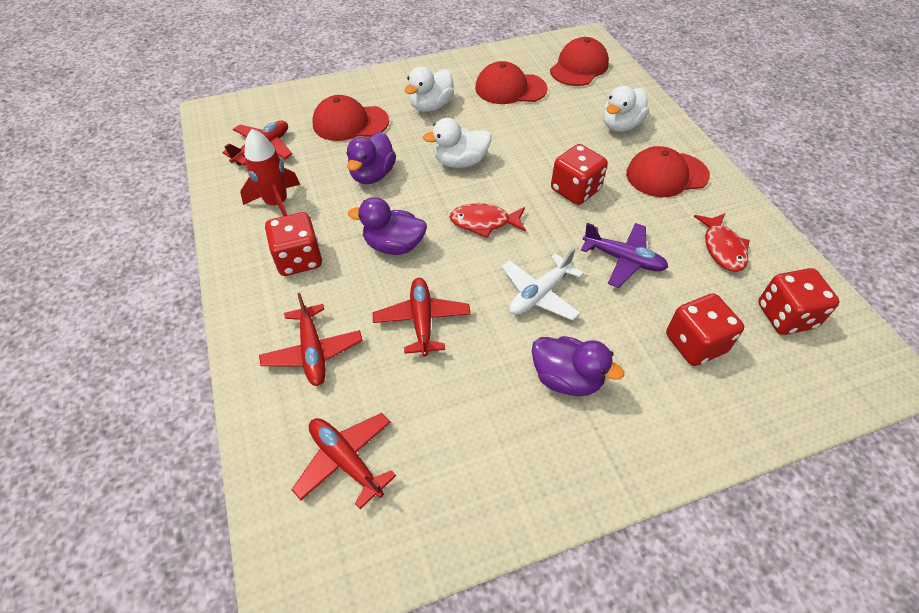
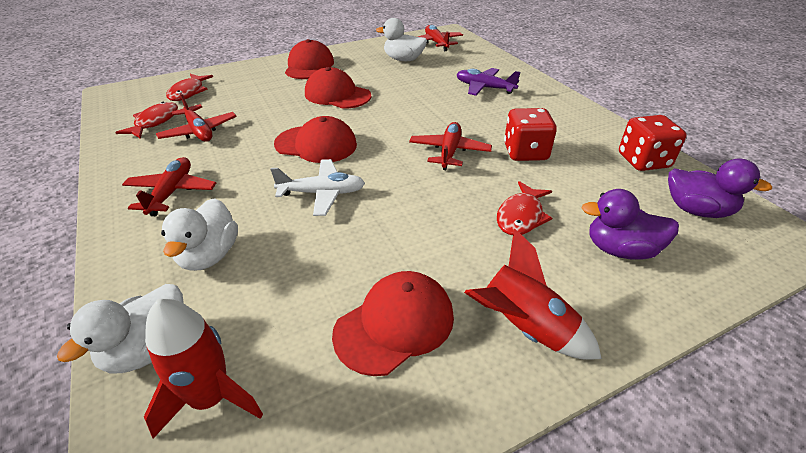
purple duck: 3 -> 2
red dice: 4 -> 2
red fish: 2 -> 3
red rocket: 1 -> 2

